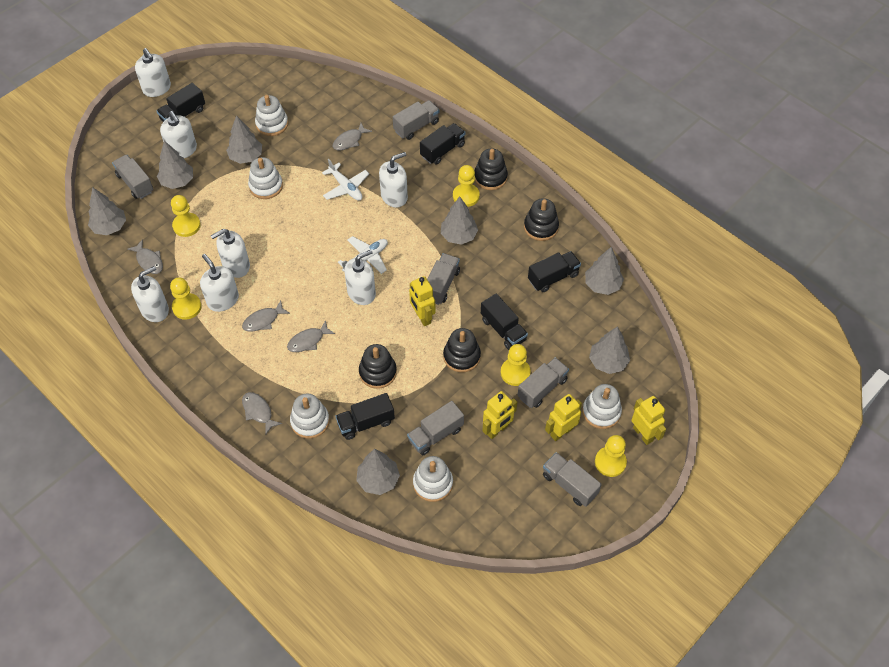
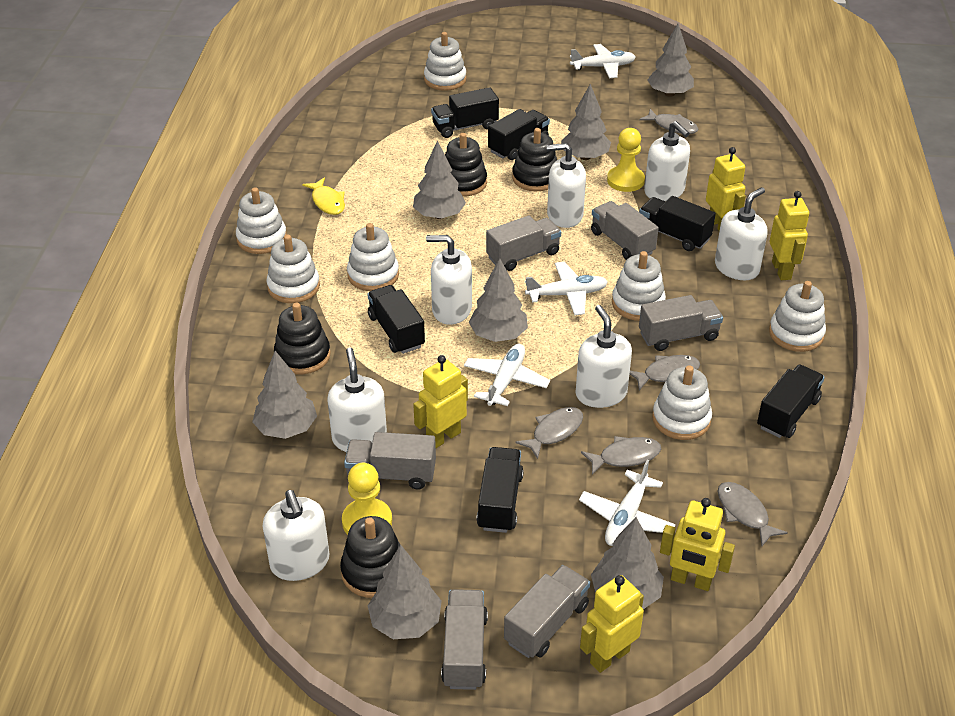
black truck: 5 -> 6
white plane: 2 -> 4
white stacking toy: 5 -> 7
yellow fish: 0 -> 1
yellow pawn: 5 -> 2
yellow robot: 4 -> 5

